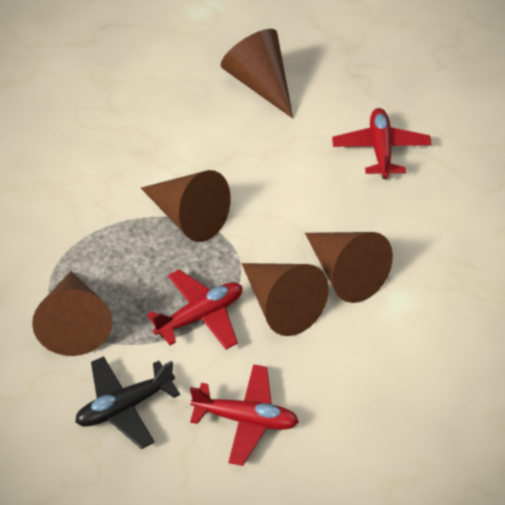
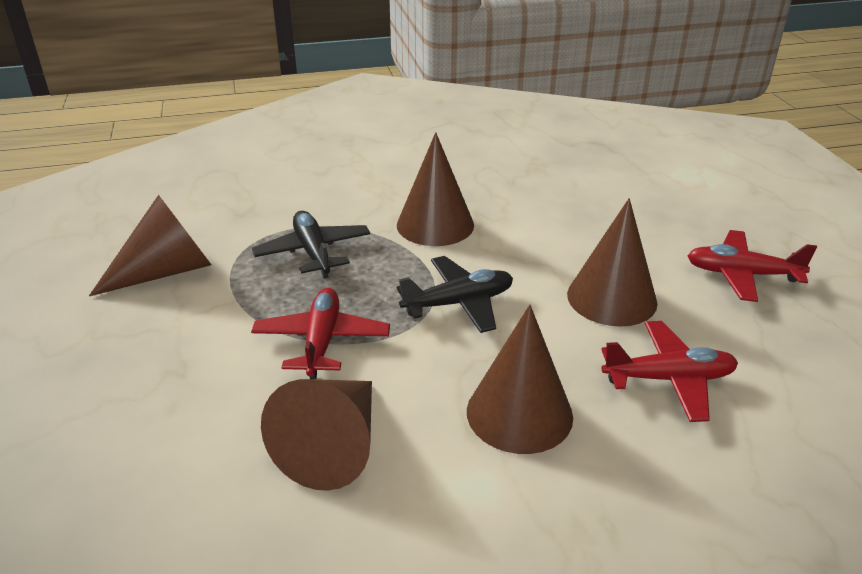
black plane: 1 -> 2

